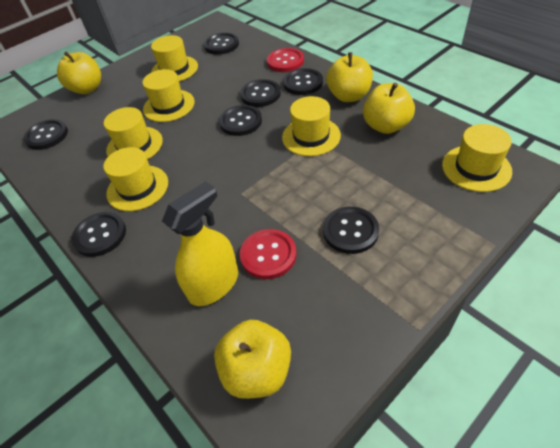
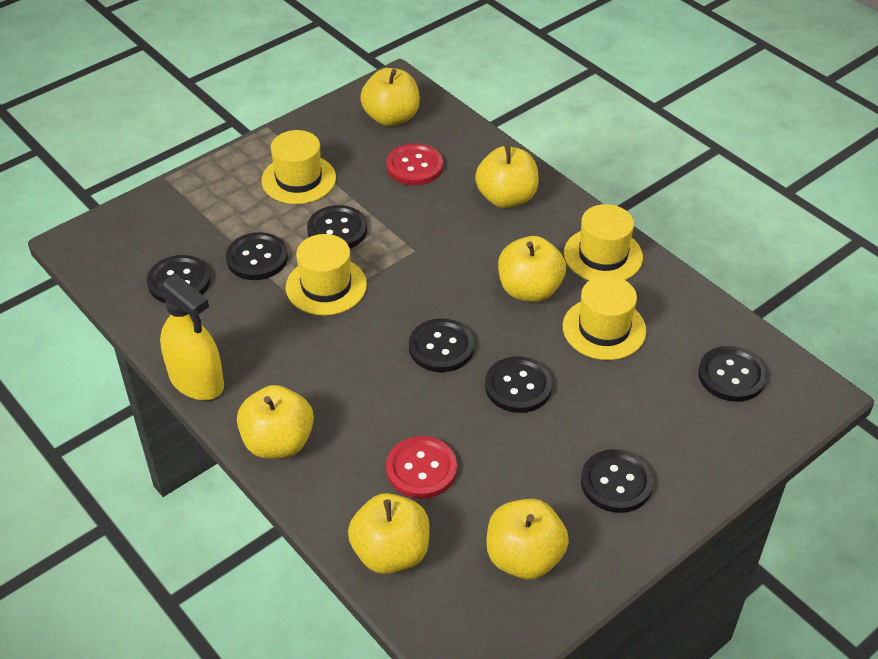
yellow apple: 4 -> 6
yellow hat: 6 -> 4

